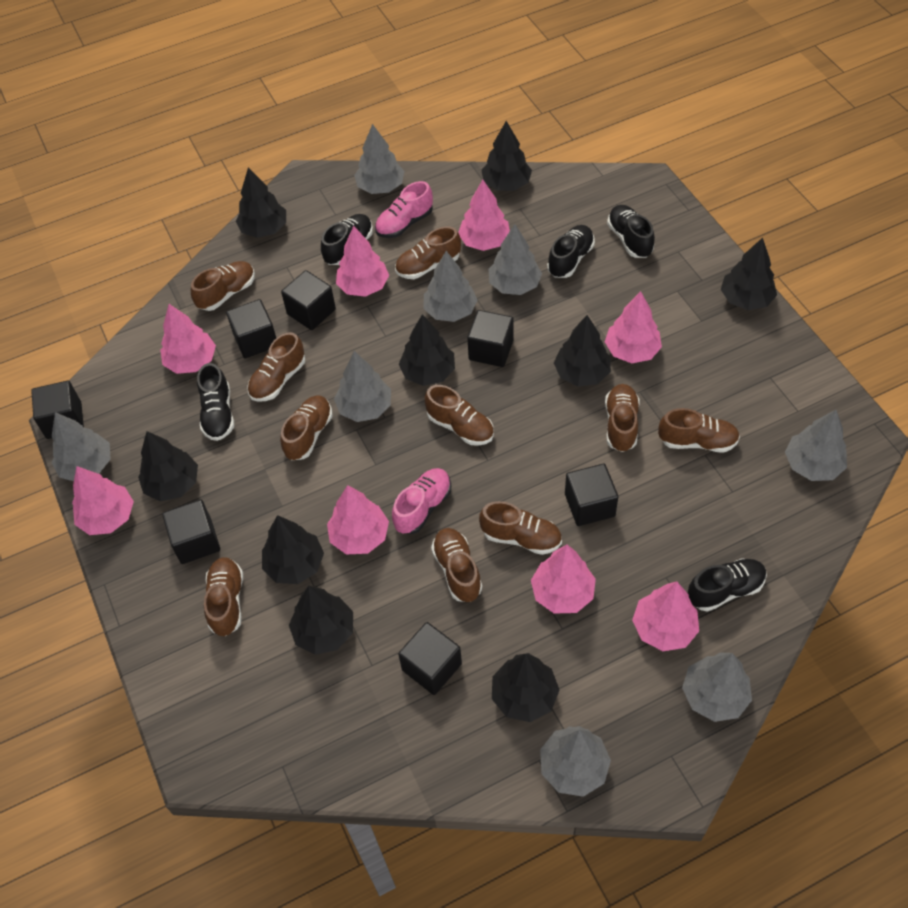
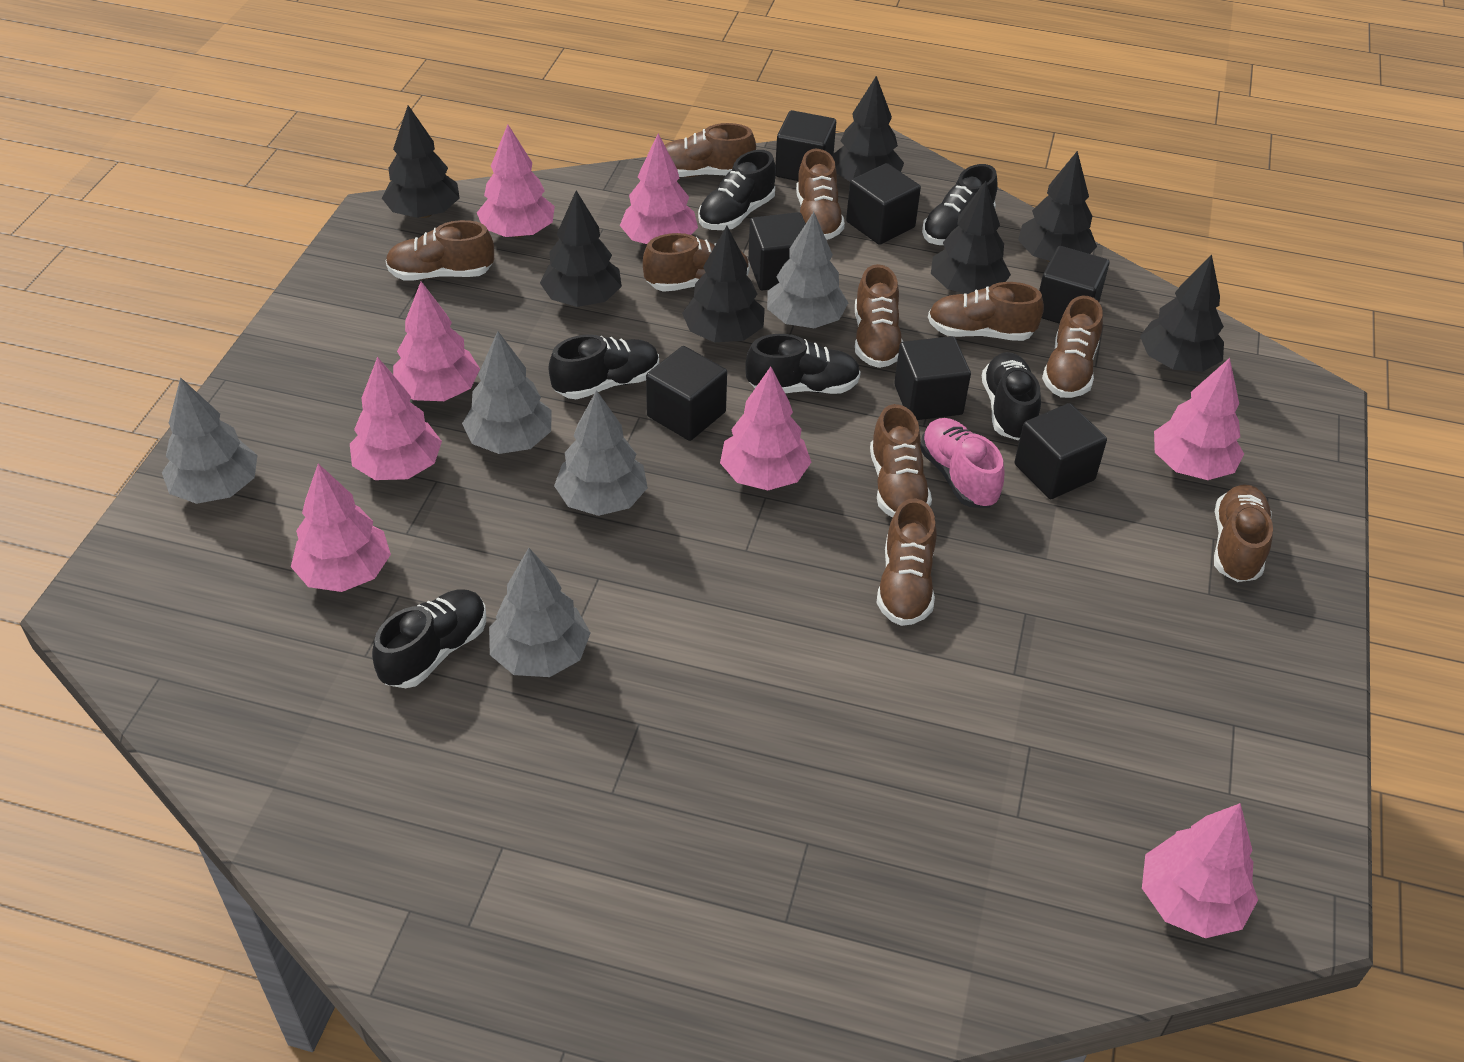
black shoe: 5 -> 6
black tree: 9 -> 7
grey tree: 8 -> 5
pink shoe: 2 -> 1

